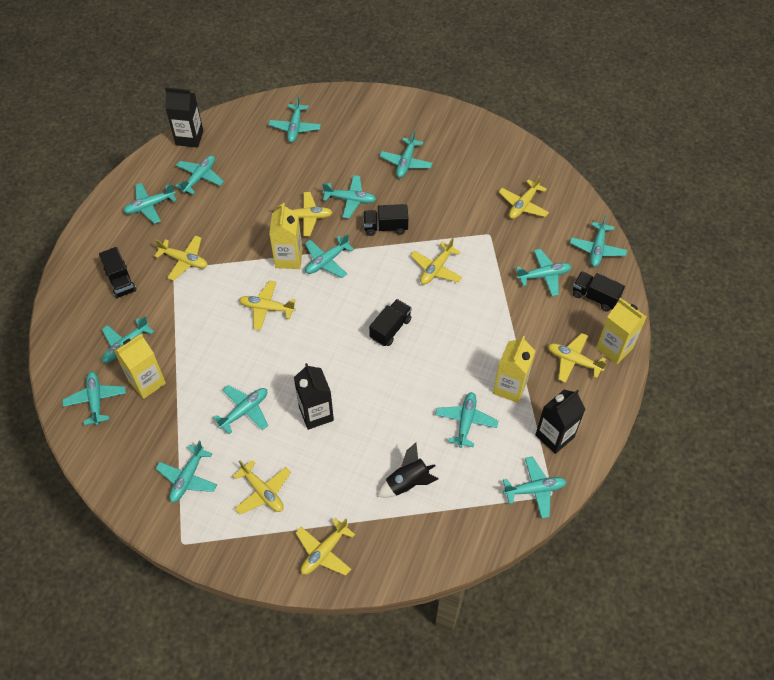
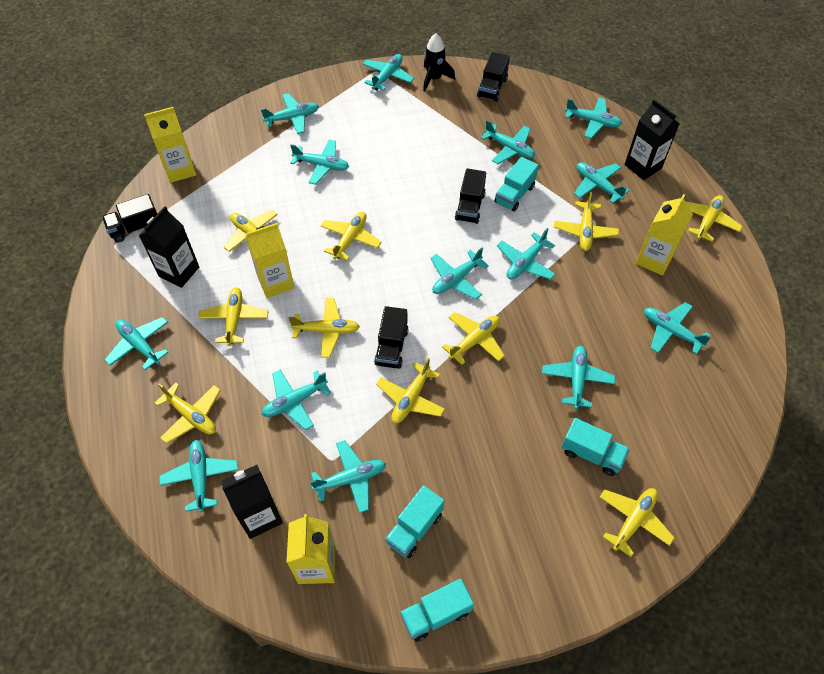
turquoise truck: 0 -> 4
yellow plane: 8 -> 10

